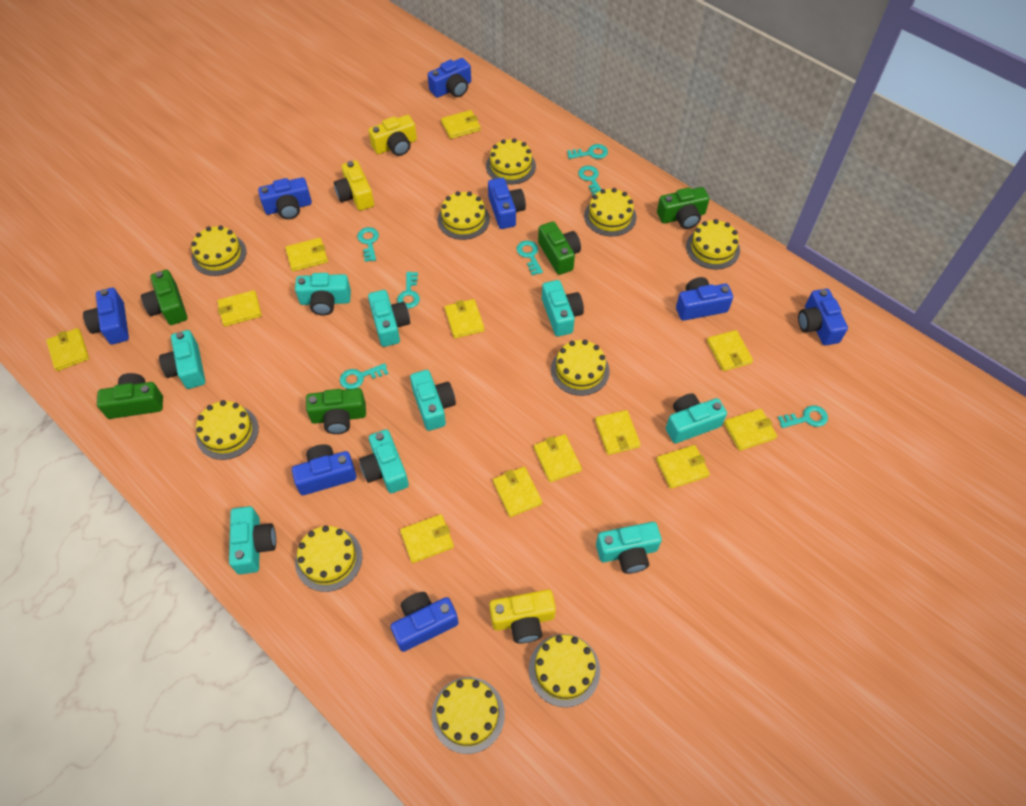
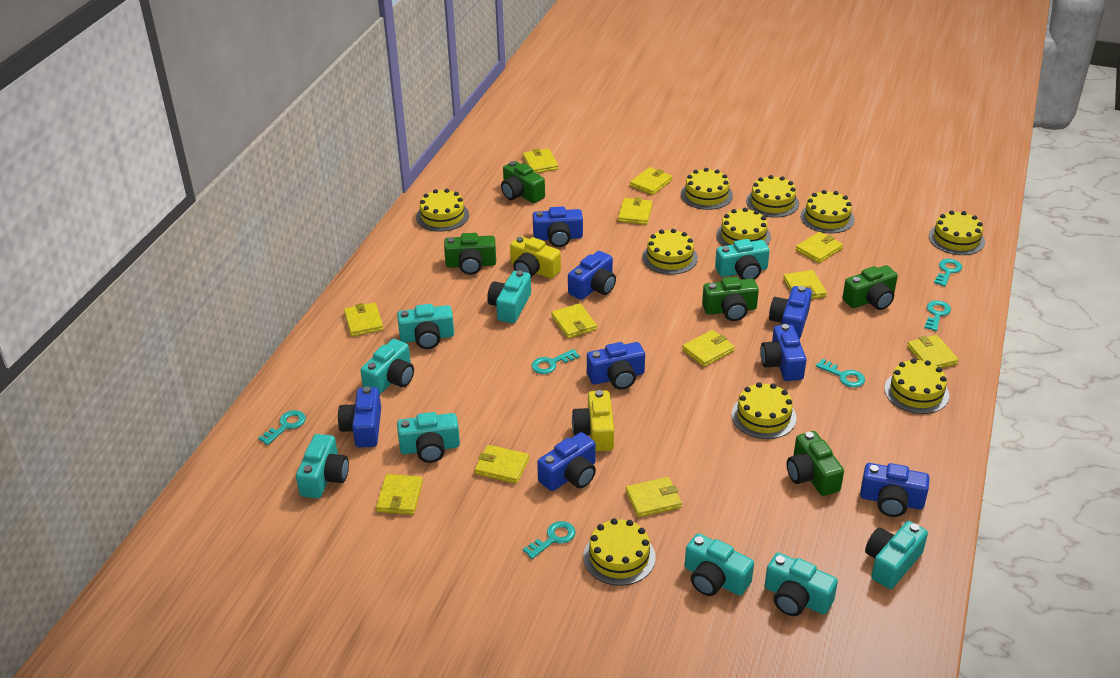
turquoise key: 7 -> 6
yellow camera: 3 -> 2

